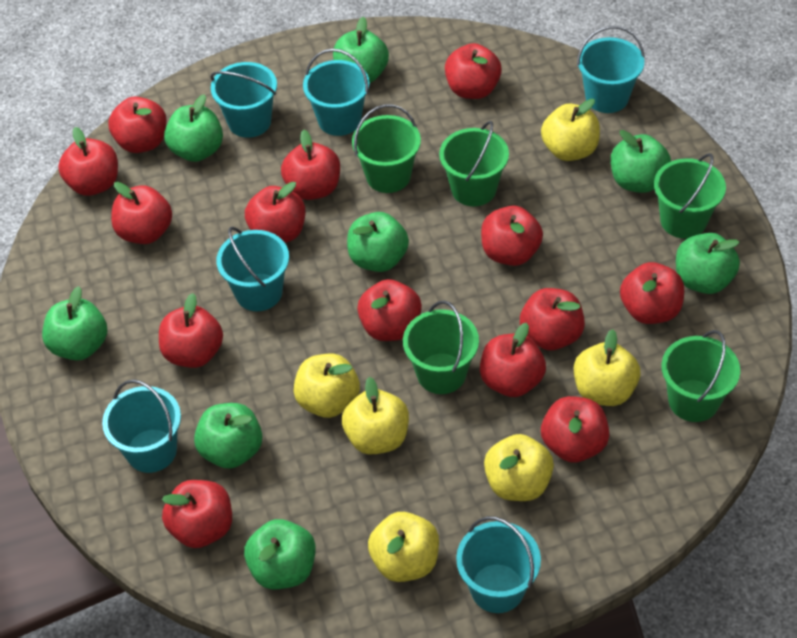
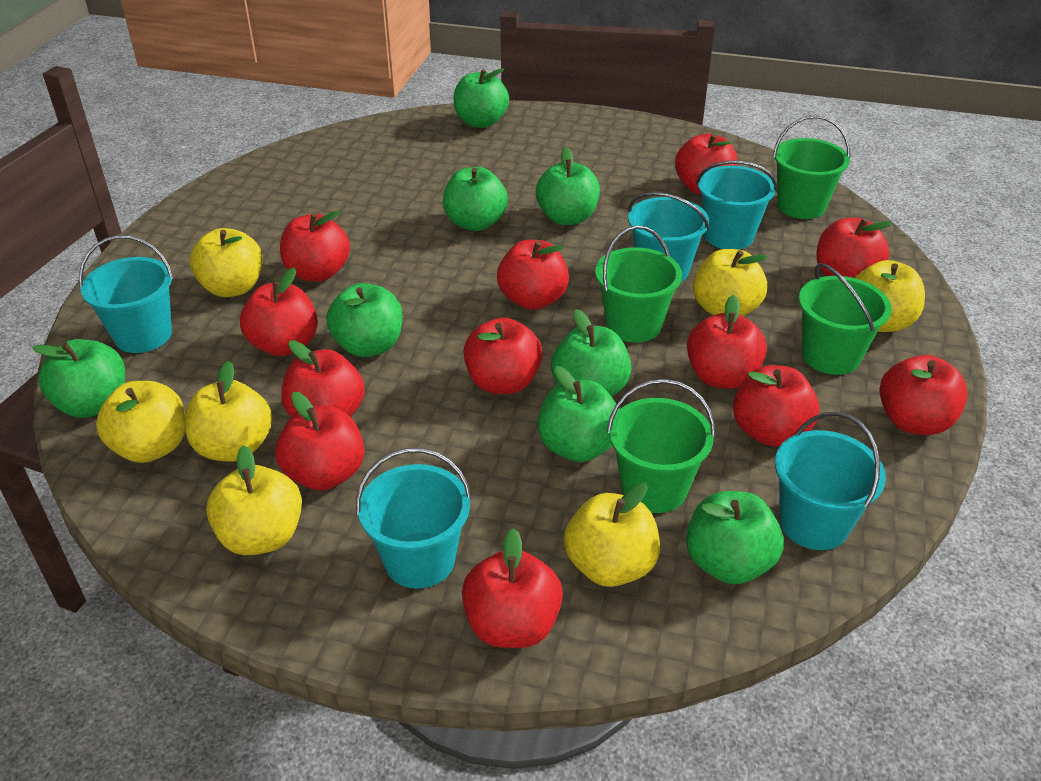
green bucket: 5 -> 4
red apple: 14 -> 12
turquoise bucket: 6 -> 5
yellow apple: 6 -> 7

